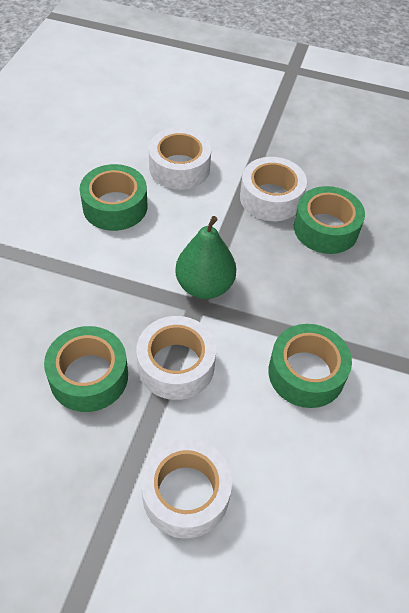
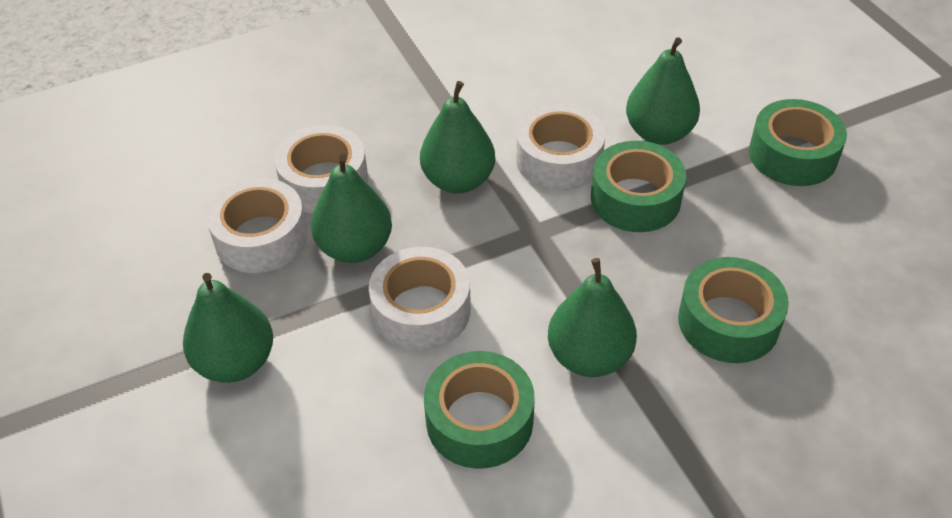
green pear: 1 -> 5

